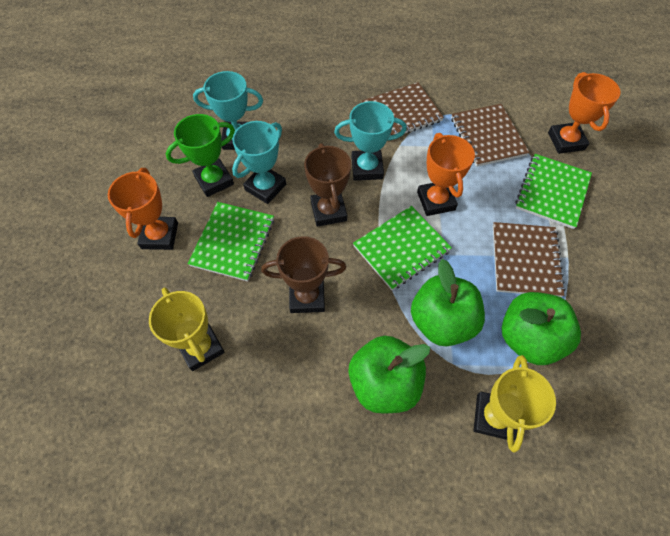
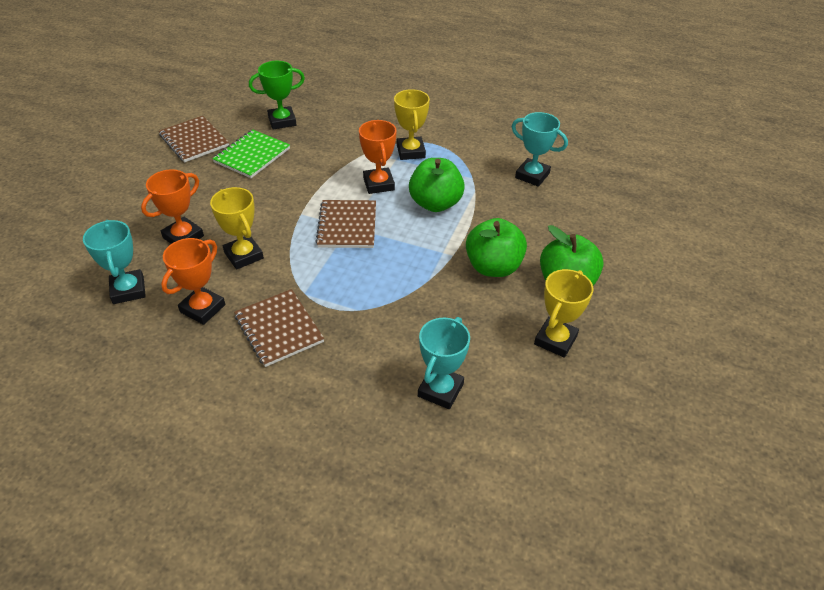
brown trophy: 2 -> 0
green notebook: 3 -> 1
yellow trophy: 2 -> 3

